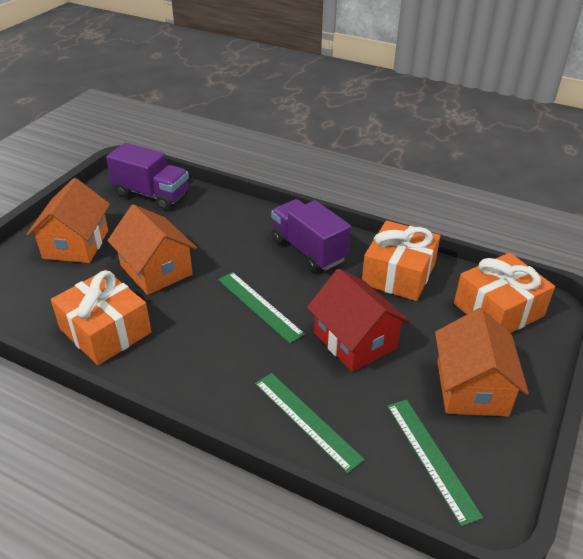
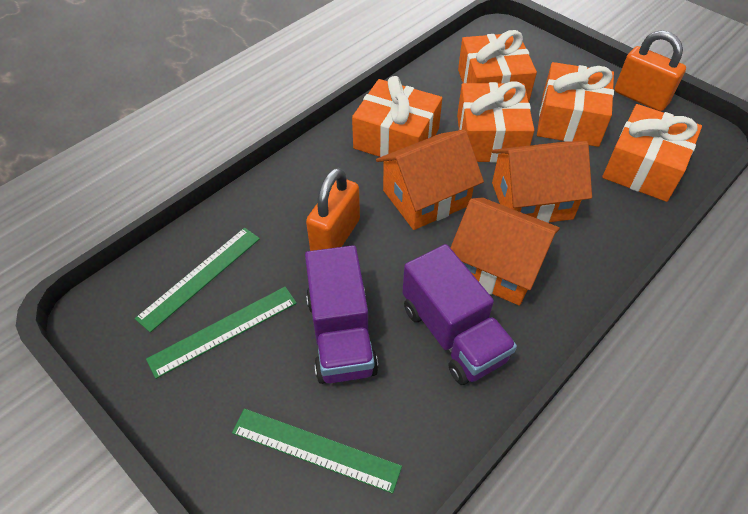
orange gift: 3 -> 5
orange padlock: 0 -> 2
red house: 1 -> 0

